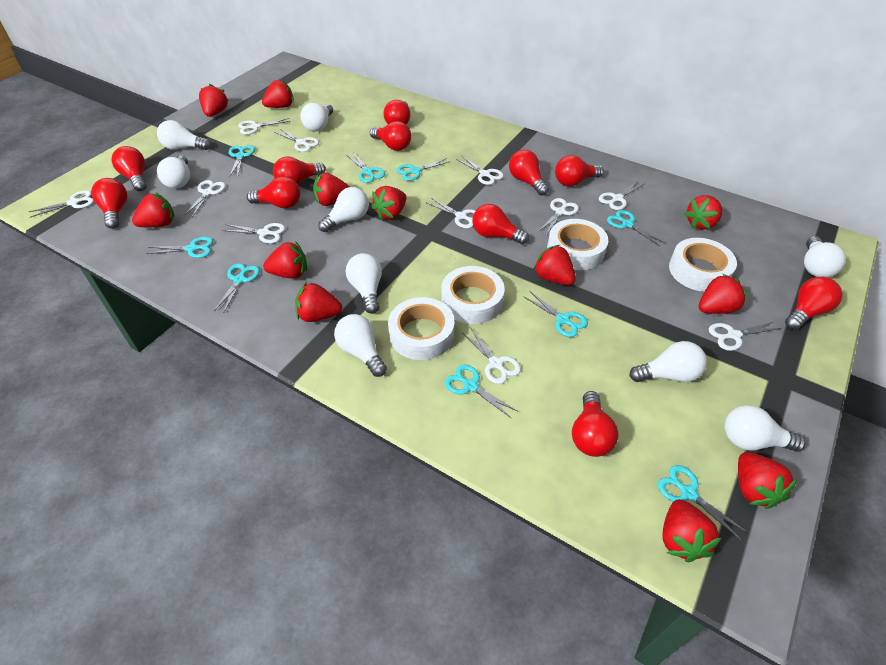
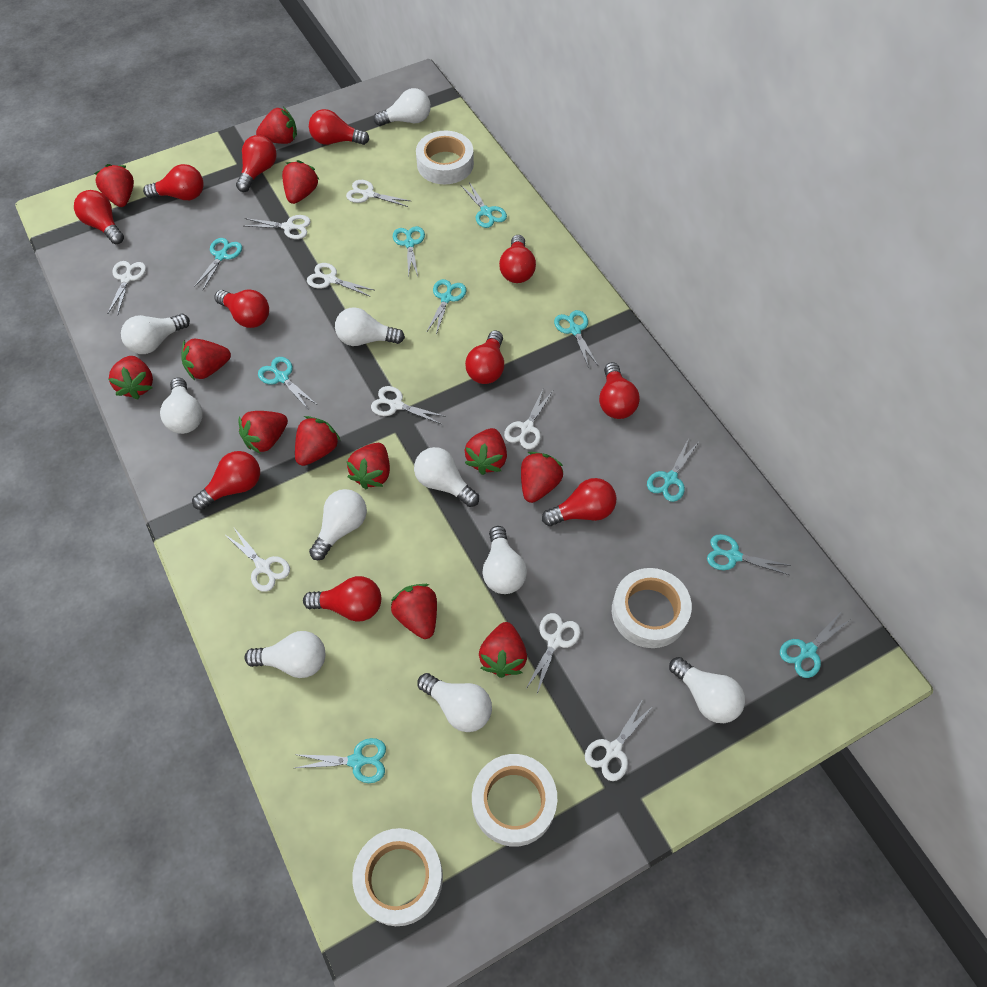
turquoise scissors: 9 -> 10
white light bulb: 9 -> 10
white scissors: 11 -> 9

